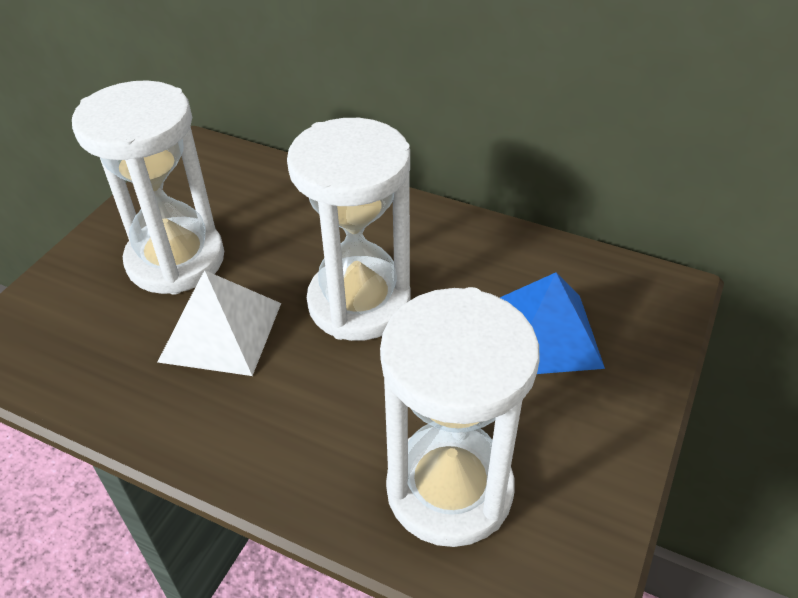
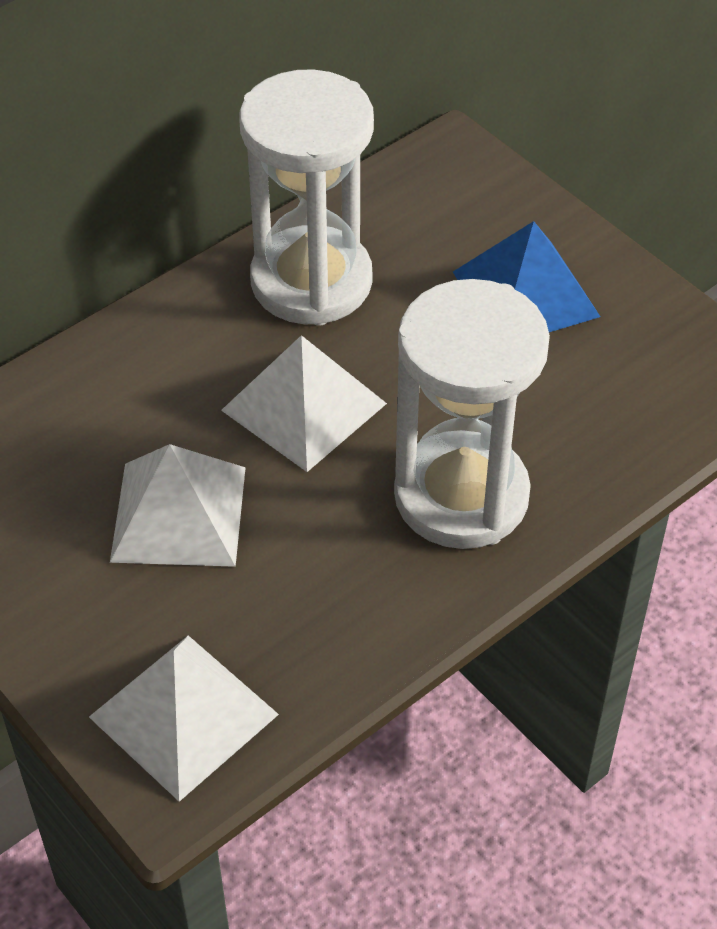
white hourglass: 3 -> 2
white pyramid: 1 -> 3

